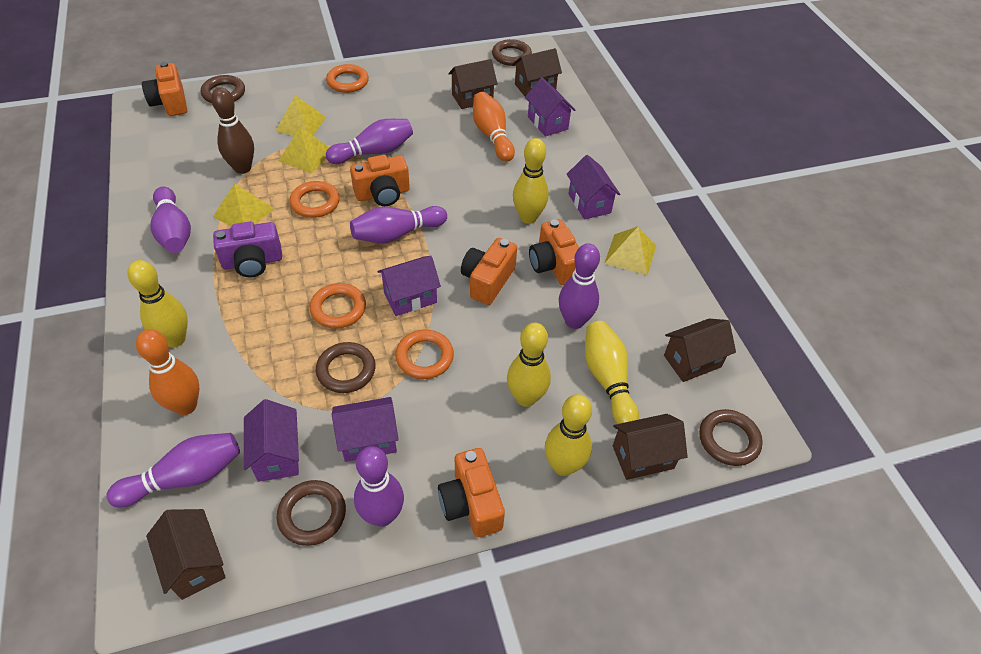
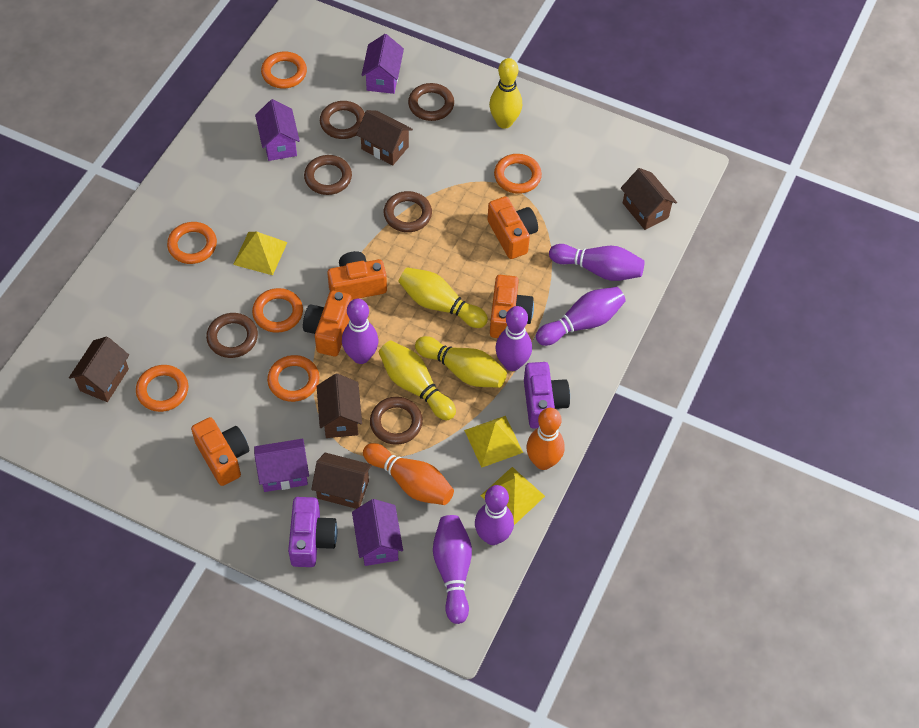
brown bowling pin: 1 -> 0
brown ring: 5 -> 6
orange ring: 4 -> 6
purple camera: 1 -> 2
purple house: 5 -> 4
yellow bowling pin: 5 -> 4
yellow pyramid: 4 -> 3

